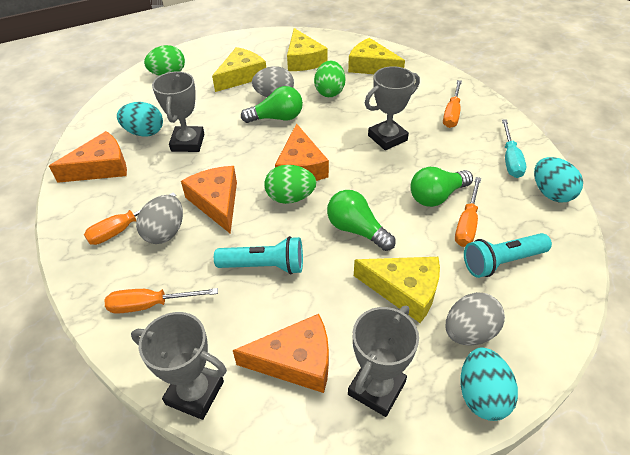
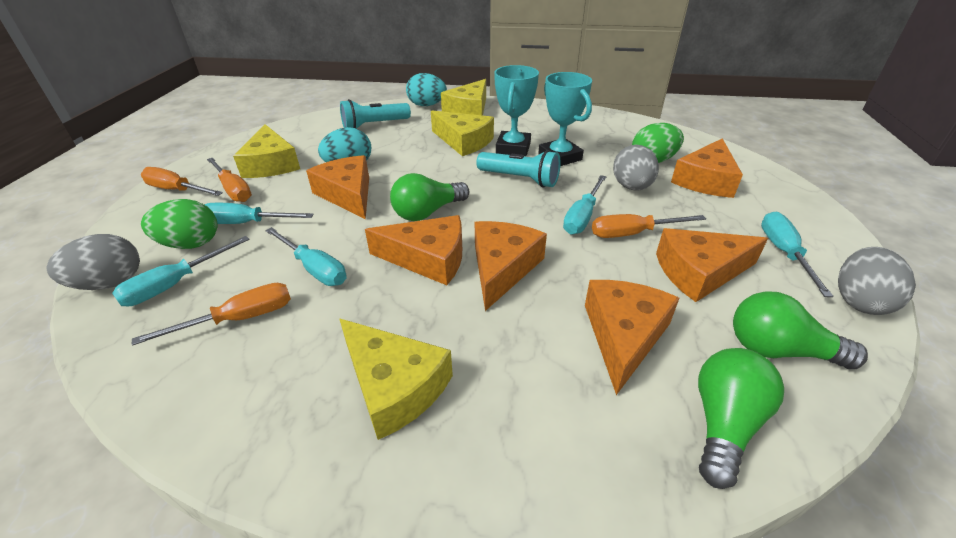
green egg: 3 -> 2
grey trophy: 4 -> 0
orange cheese: 4 -> 6
turquoise egg: 3 -> 2
turquoise screwdriver: 1 -> 5
turquoise trophy: 0 -> 2

